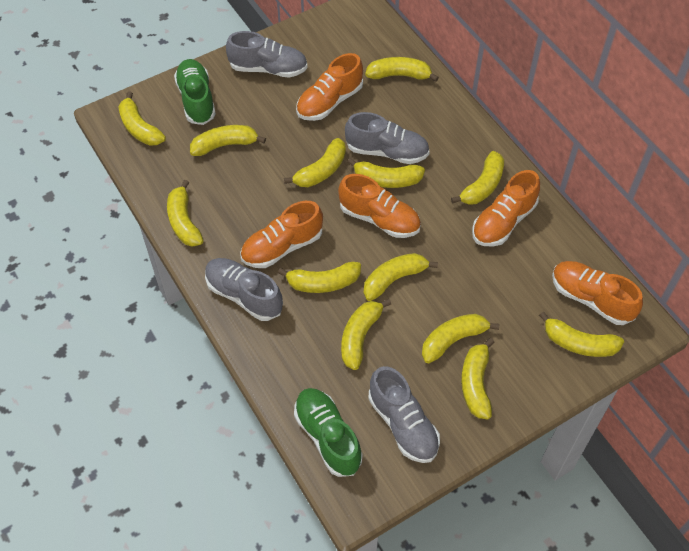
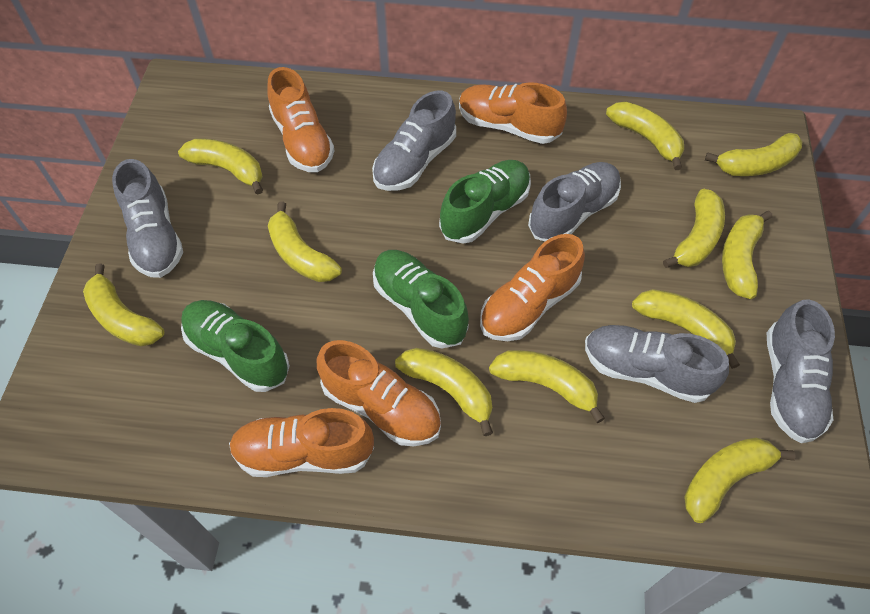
green shoe: 2 -> 3
grey shoe: 4 -> 5
yellow banana: 13 -> 11

